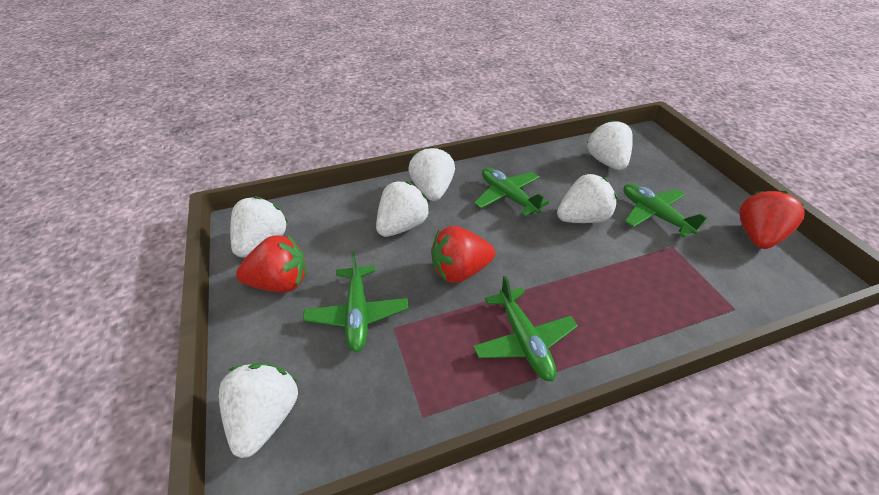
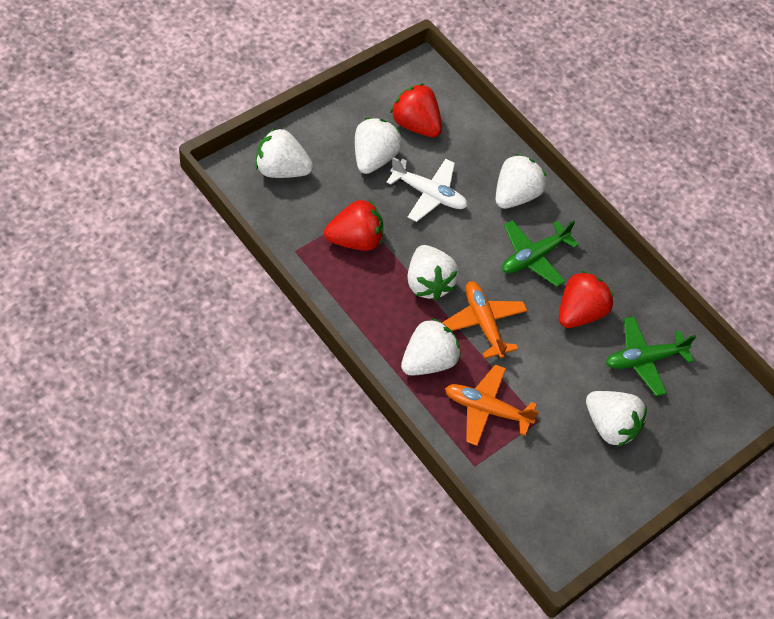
green plane: 4 -> 2
orange plane: 0 -> 2
white plane: 0 -> 1

